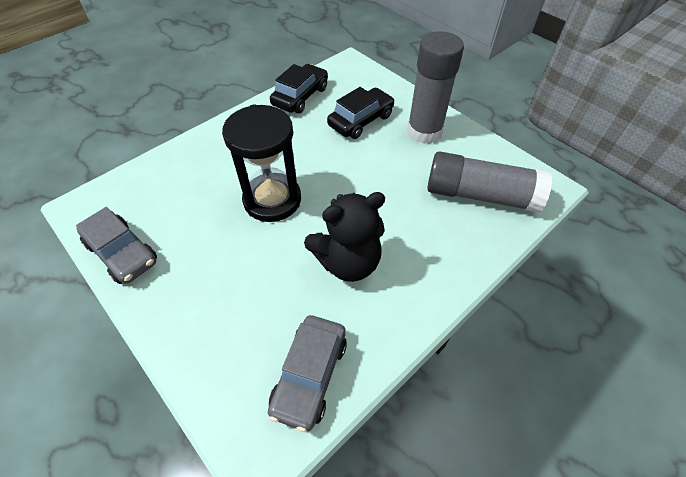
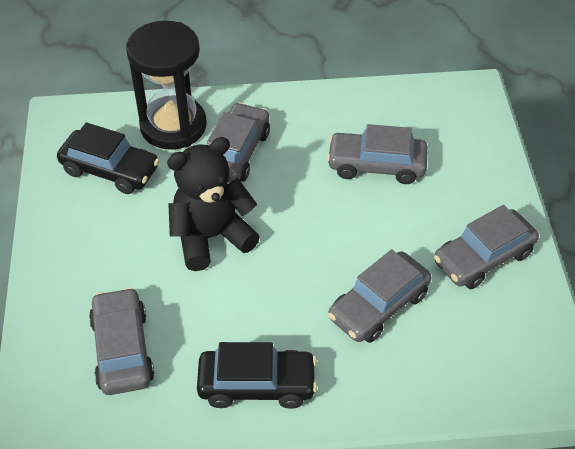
grey car: 2 -> 5
grey glue stick: 2 -> 0

